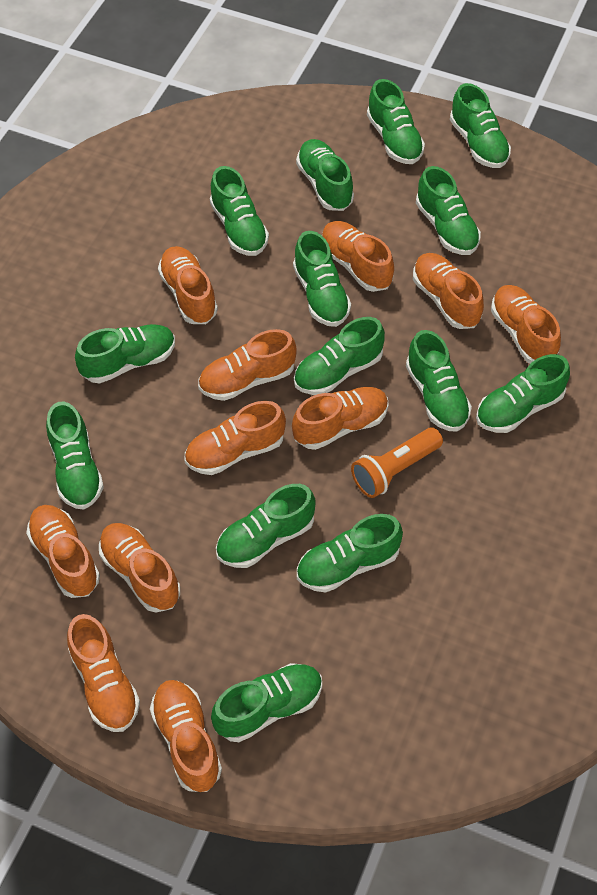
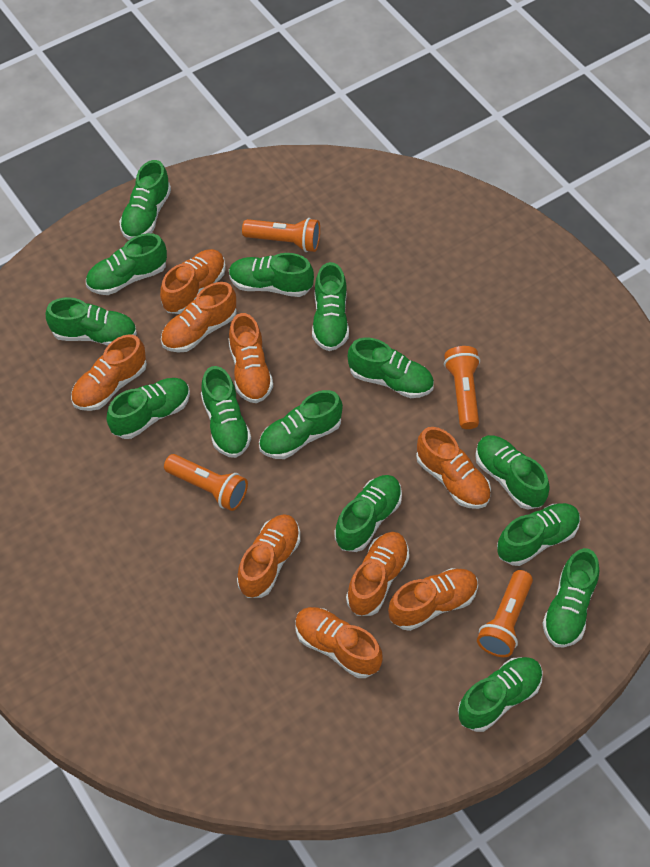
orange flashlight: 1 -> 4
orange shoe: 11 -> 9

